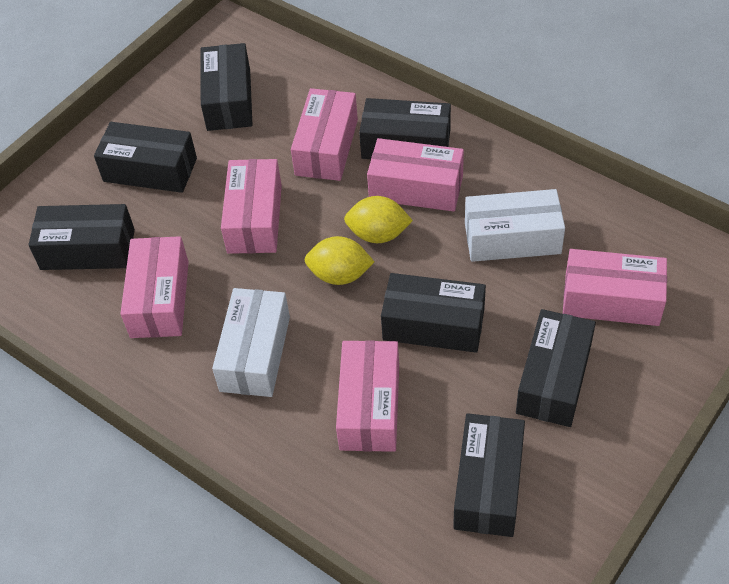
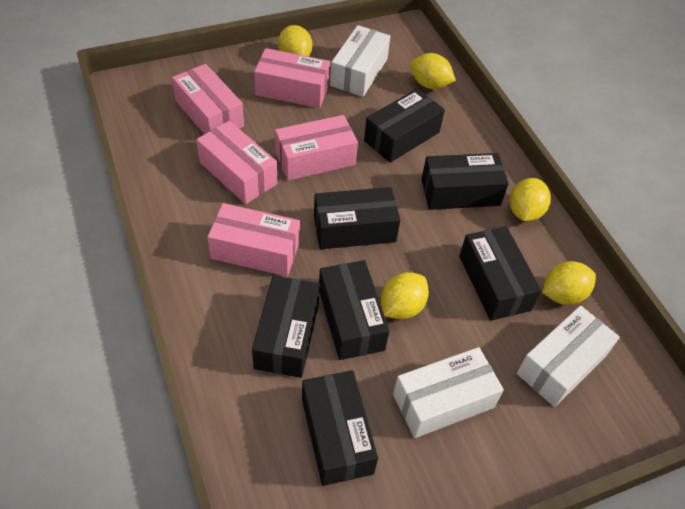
pink box: 6 -> 5
white box: 2 -> 3
yellow lemon: 2 -> 5

